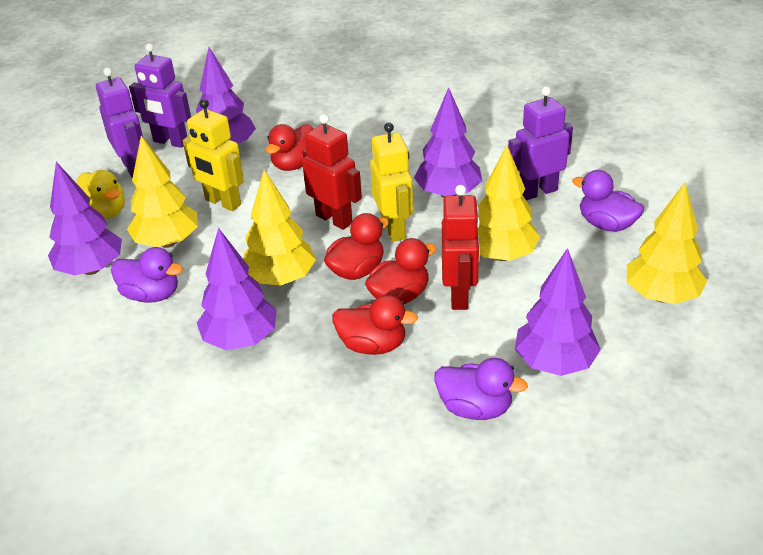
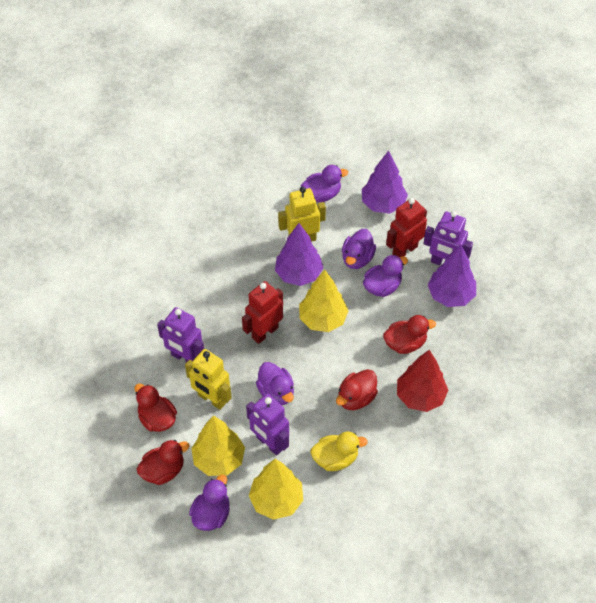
purple duck: 3 -> 5
purple tree: 5 -> 3
red tree: 0 -> 1
yellow tree: 4 -> 3

